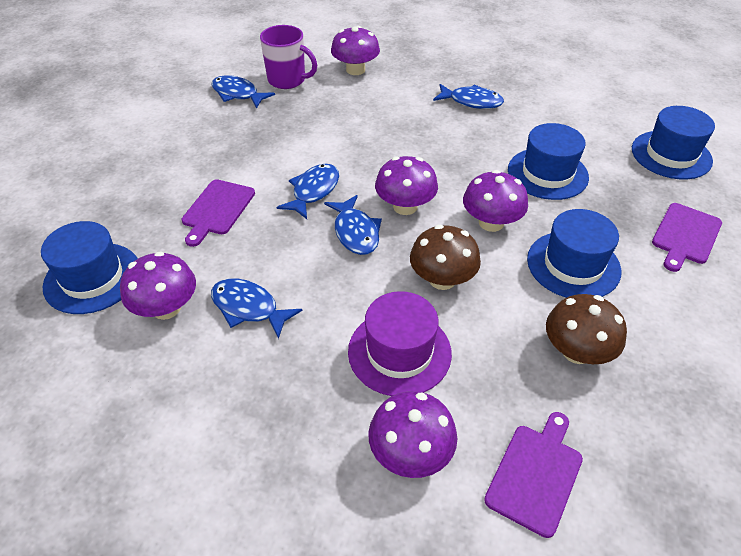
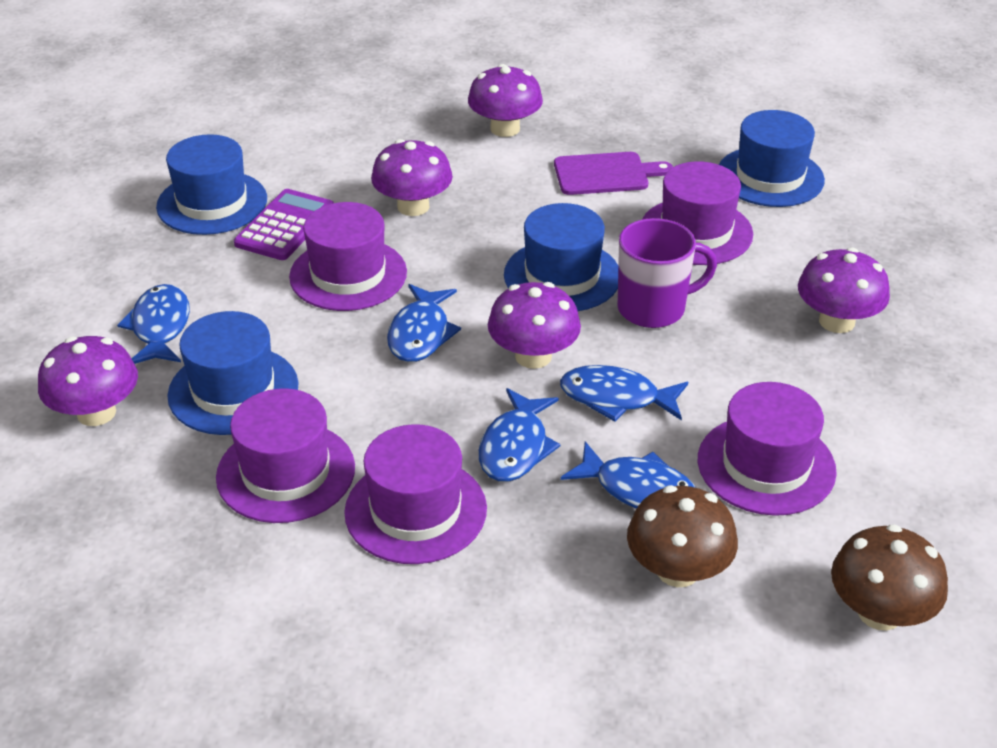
purple calculator: 0 -> 1
purple cutting board: 3 -> 1
purple hat: 1 -> 5

